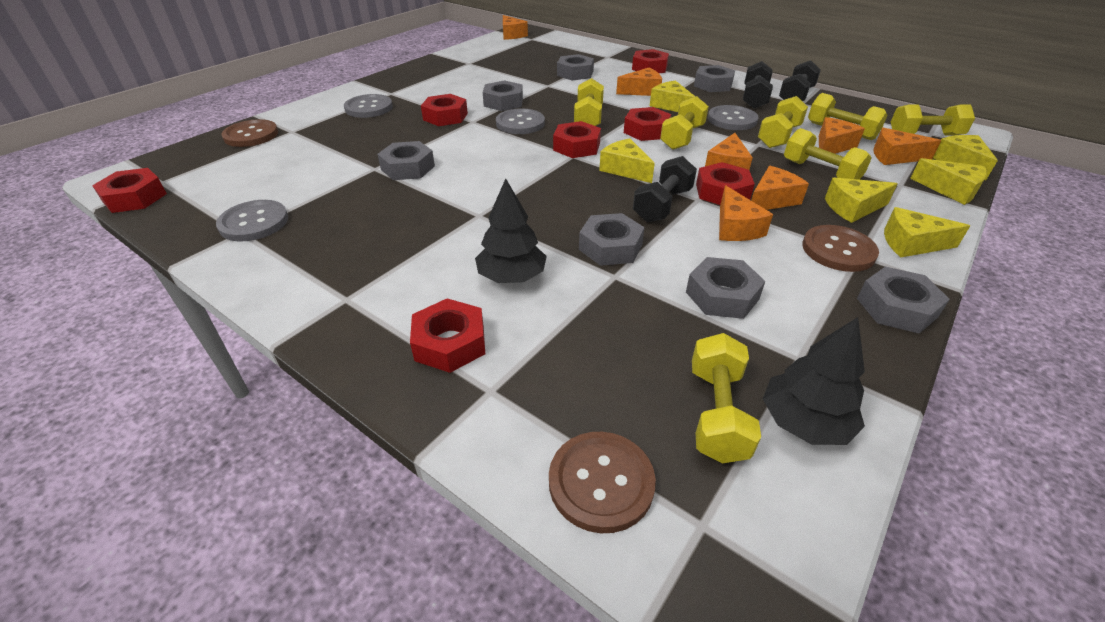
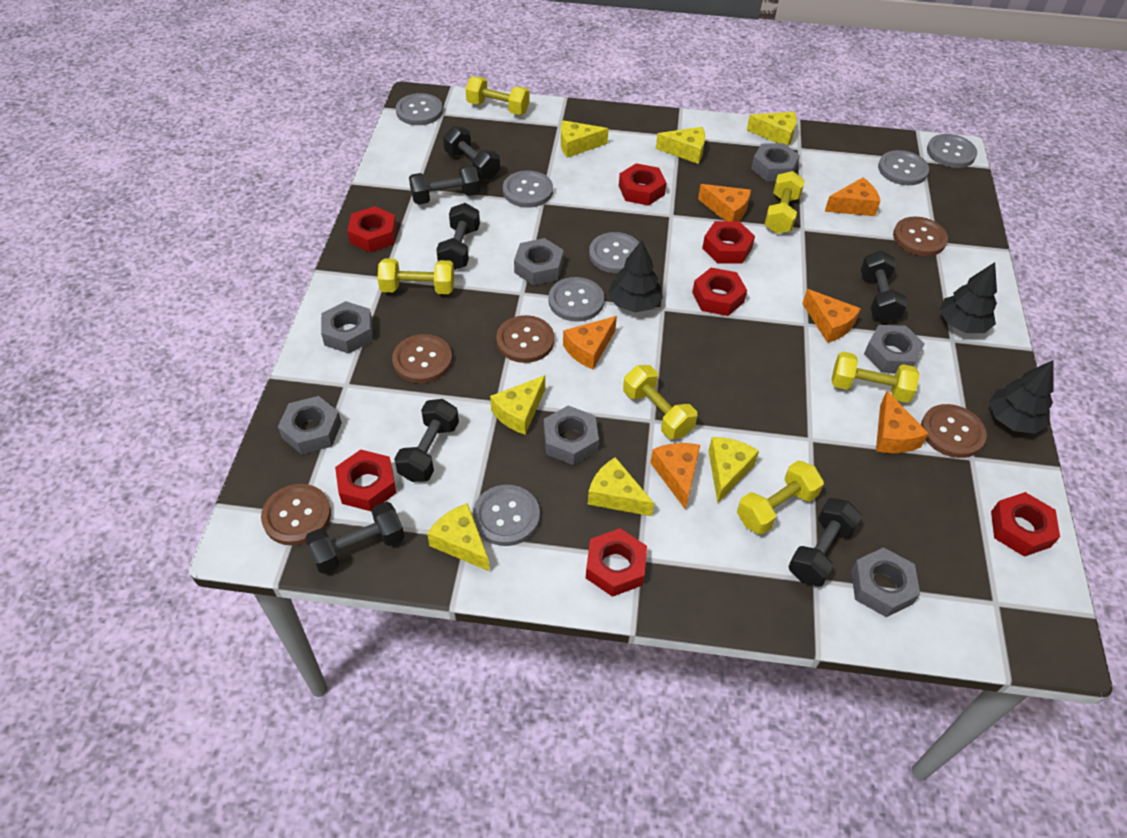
black dumbbell: 3 -> 7
black tree: 2 -> 3
brown button: 3 -> 5
grey button: 4 -> 7
orange cheese: 7 -> 6
yellow cheese: 6 -> 7
yellow dumbbell: 7 -> 6

